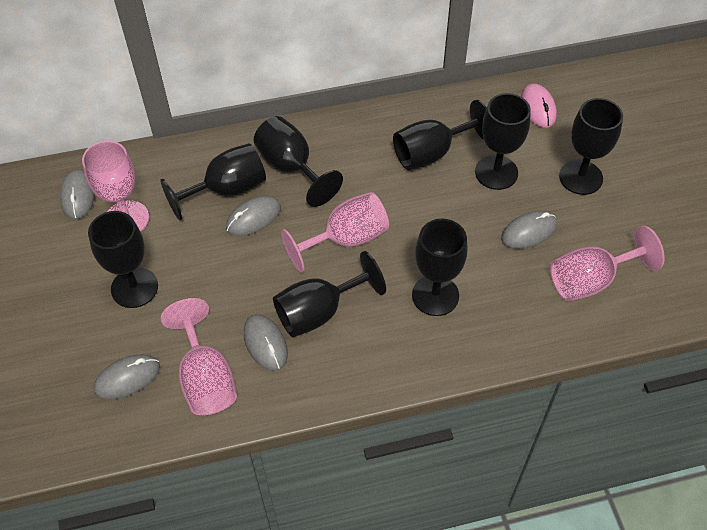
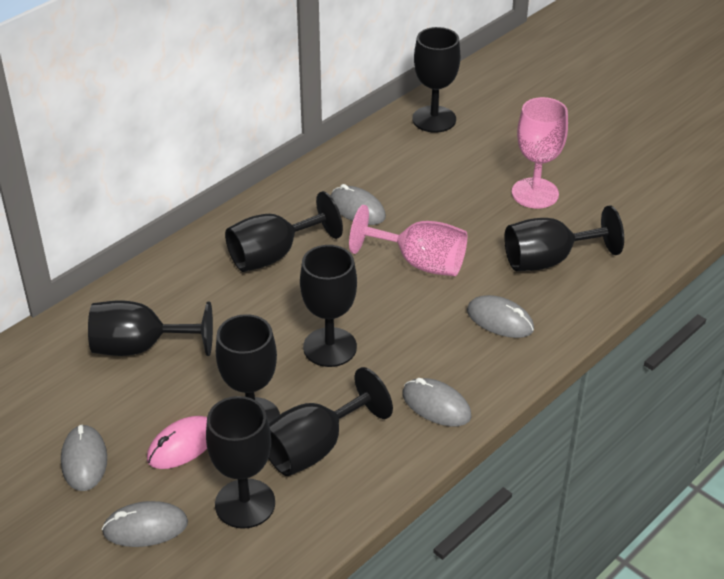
pink goblet: 4 -> 2

